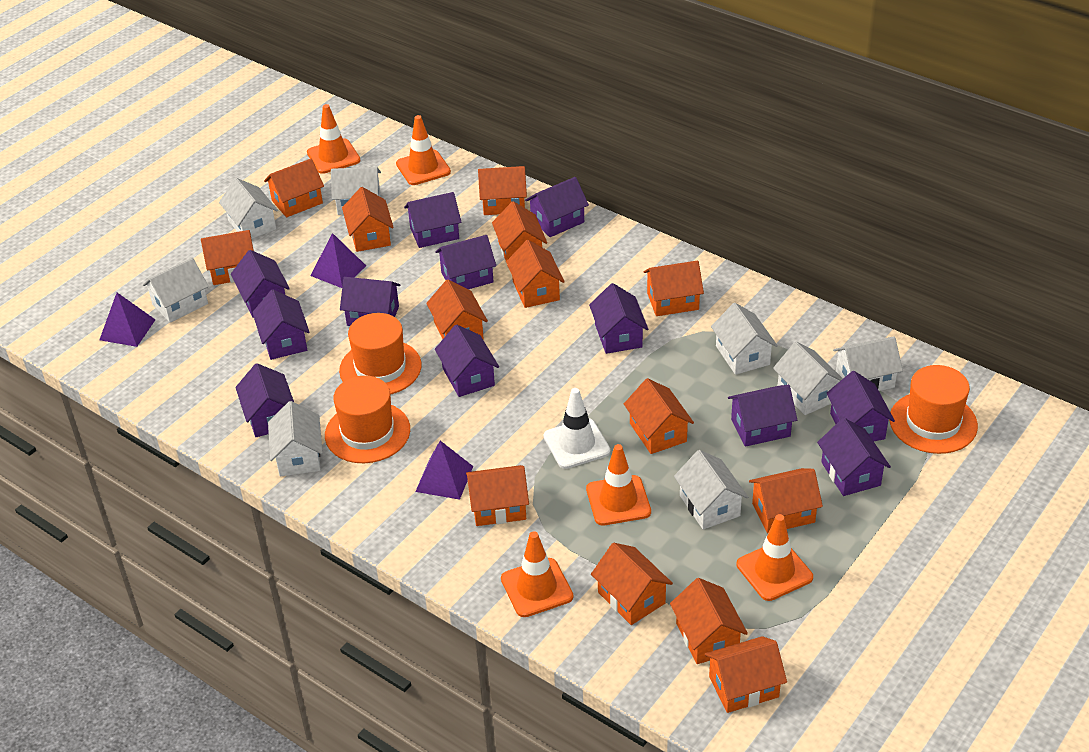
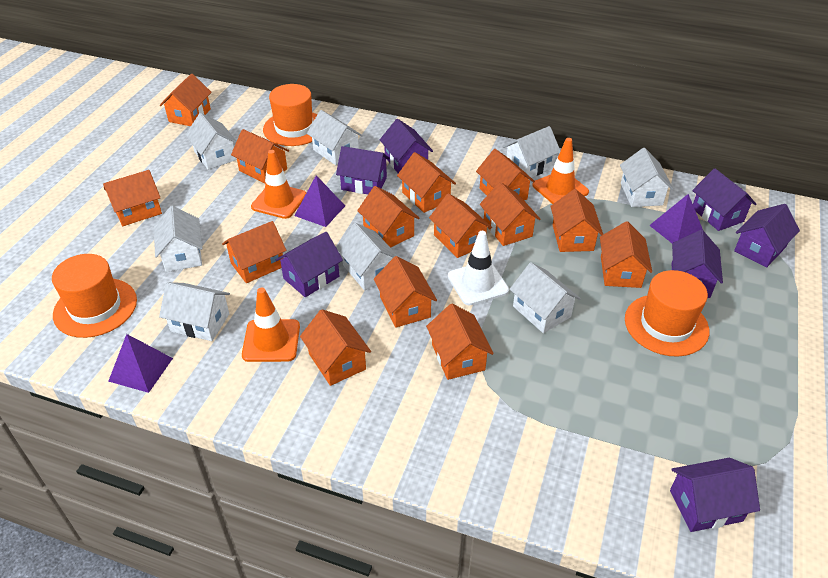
orange traffic cone: 5 -> 3
purple house: 12 -> 7

